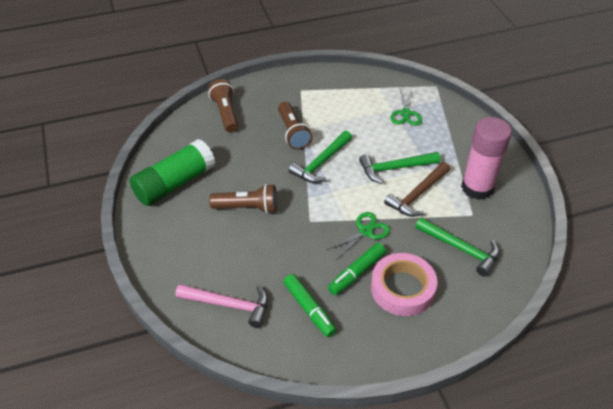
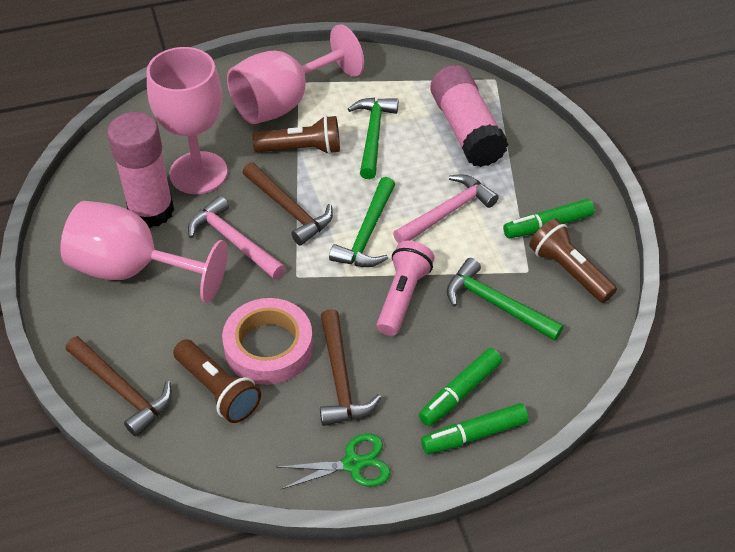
brown hammer: 1 -> 3
green glue stick: 1 -> 0
green marker: 2 -> 3
green scissors: 2 -> 1
pink flashlight: 0 -> 1
pink glue stick: 1 -> 2
pink goblet: 0 -> 3
pink hammer: 1 -> 2

